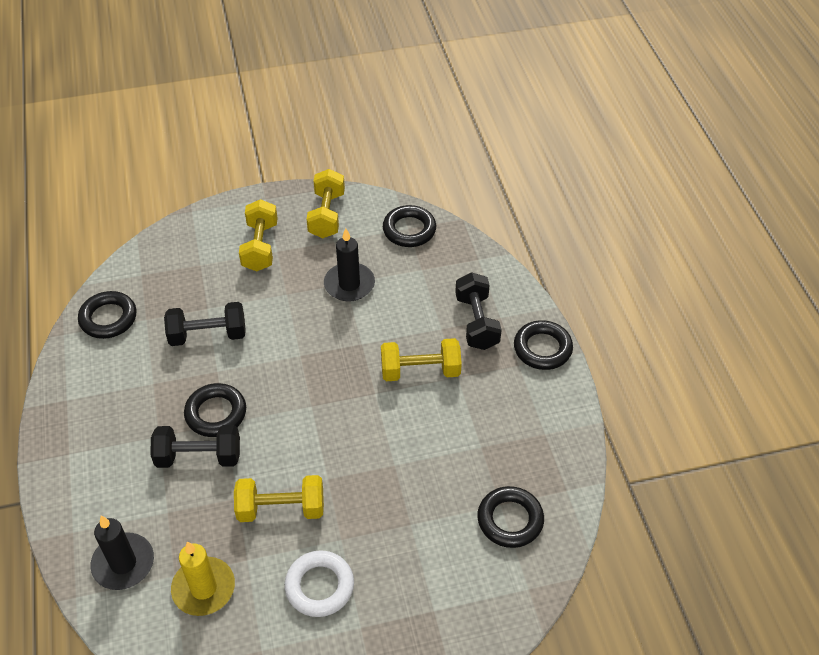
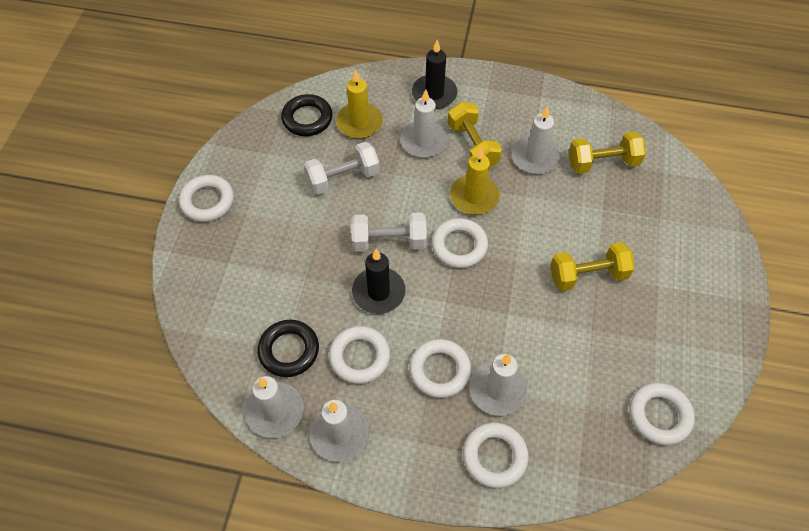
black dumbbell: 3 -> 0
black ring: 5 -> 2
white candle: 0 -> 5
white dumbbell: 0 -> 2
white ring: 1 -> 6
yellow candle: 1 -> 2
yellow dumbbell: 4 -> 3

